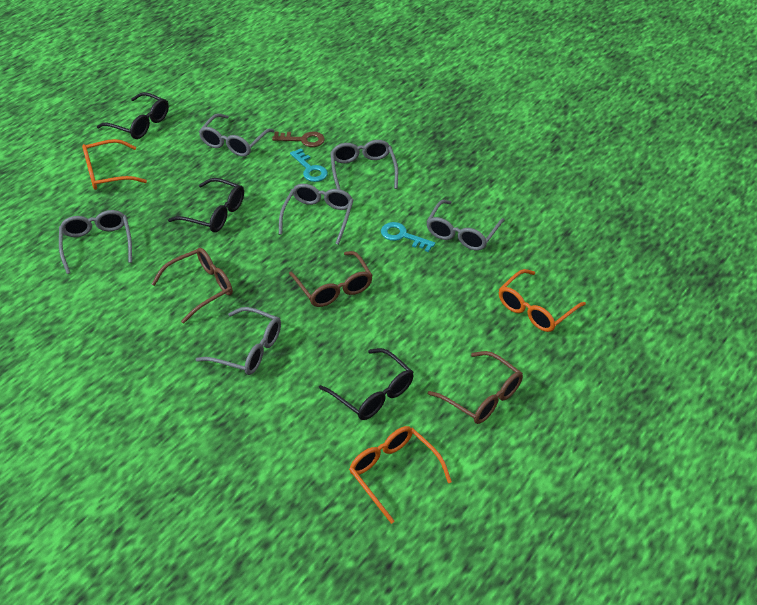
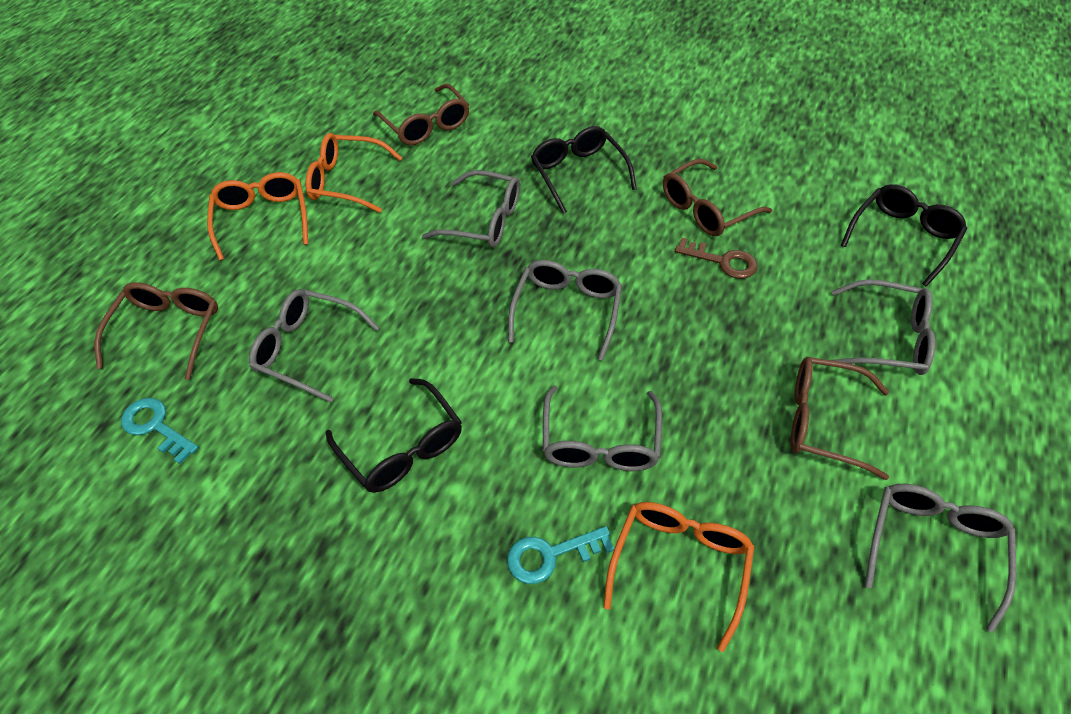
brown glasses: 3 -> 4

